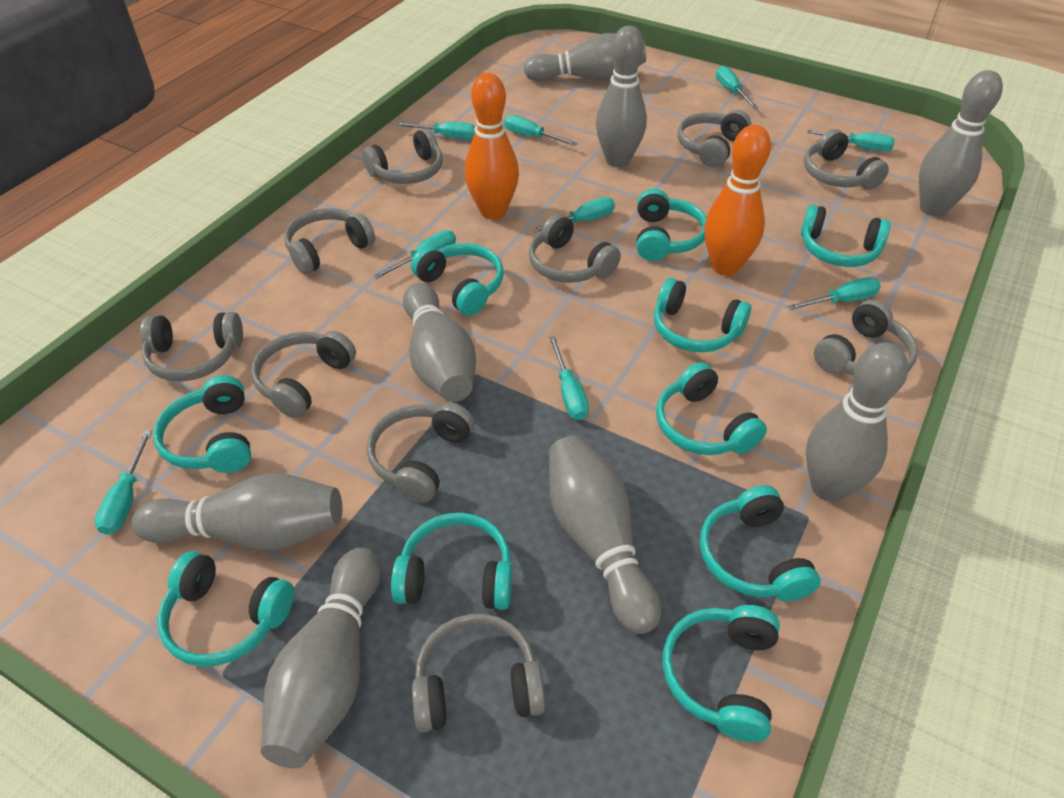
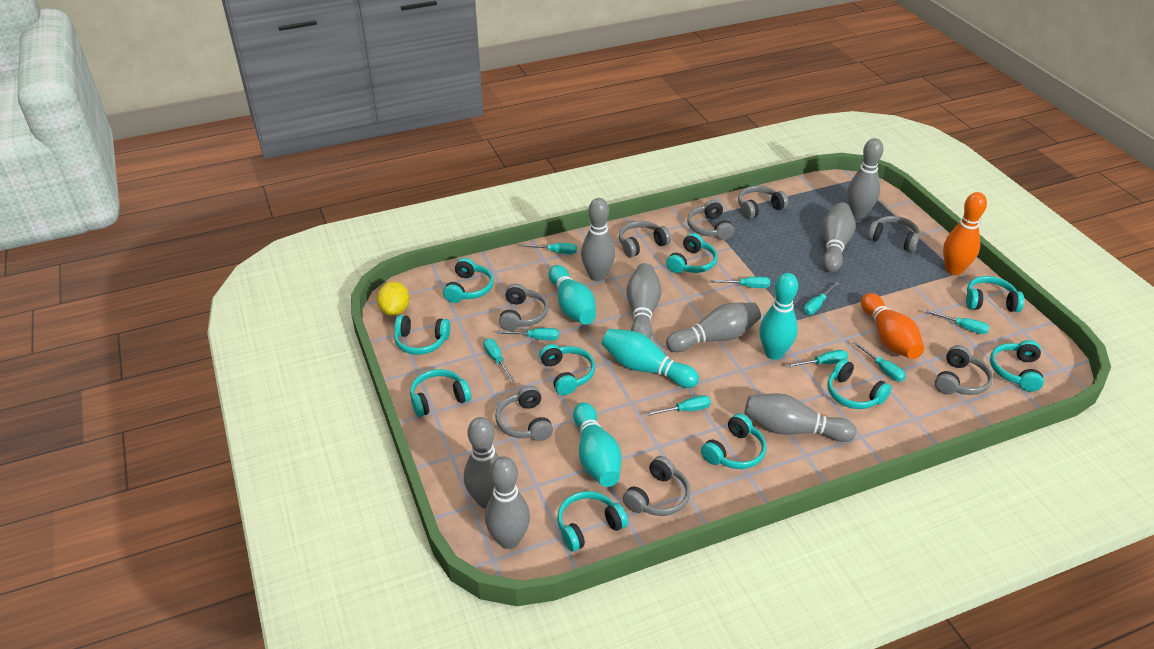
grey headphones: 10 -> 8
turquoise bowling pin: 0 -> 4
yellow lemon: 0 -> 1

